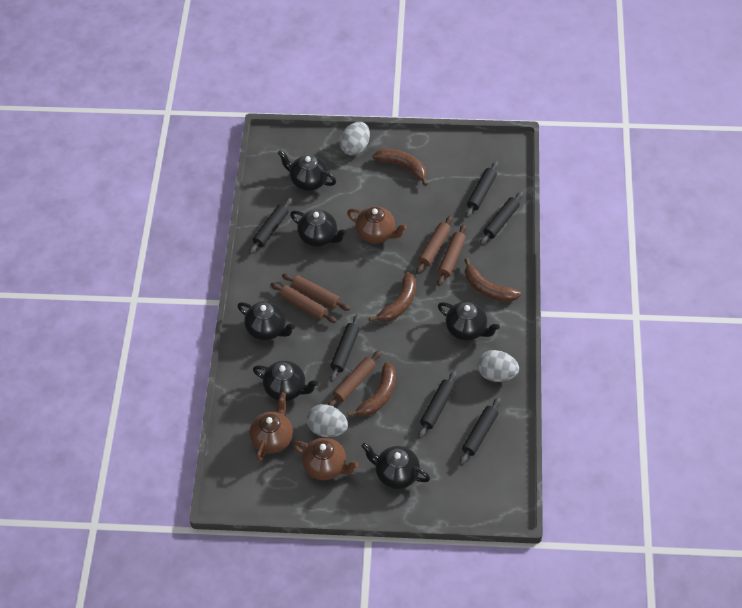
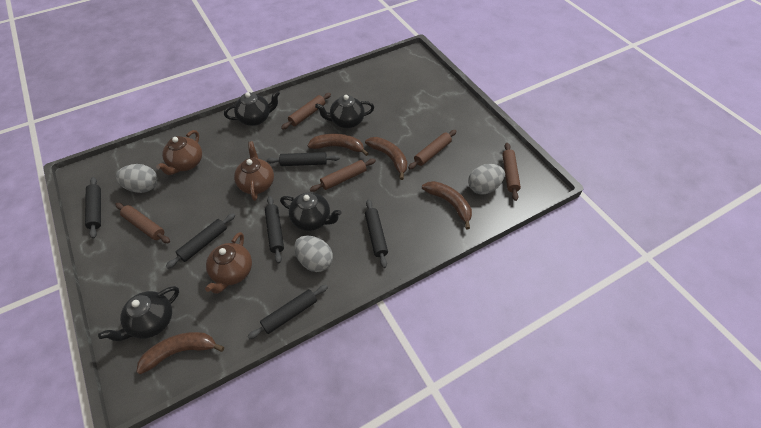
black teapot: 6 -> 4

